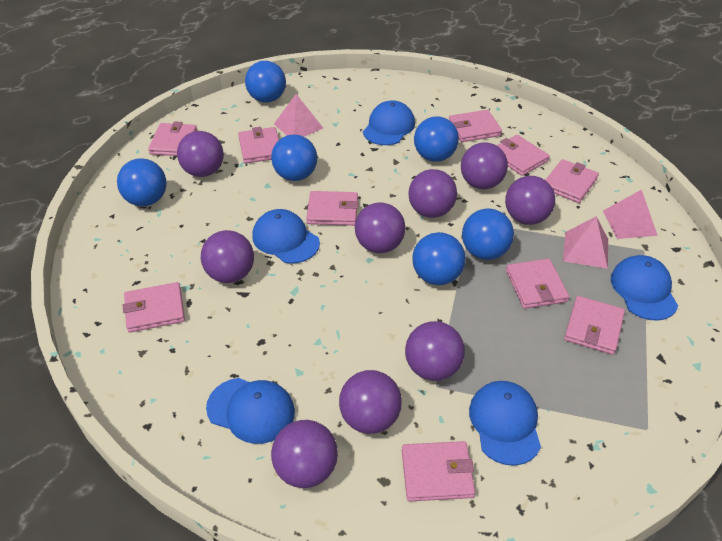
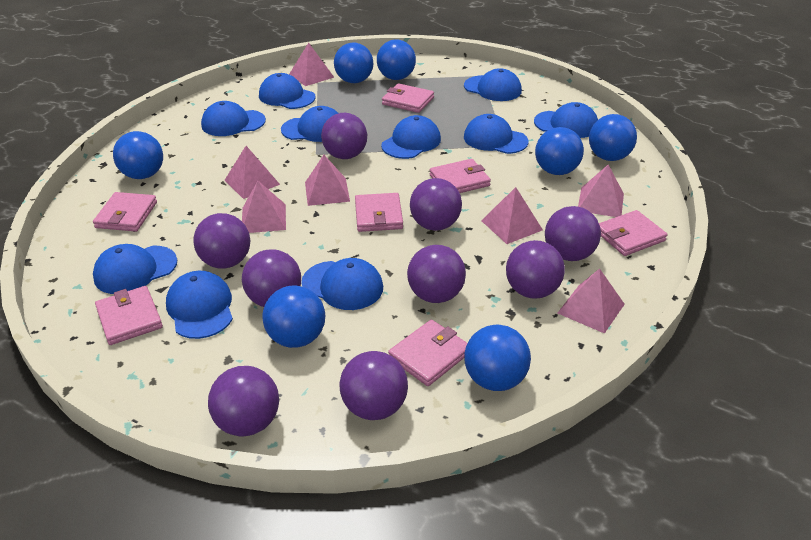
blue ball: 6 -> 7
blue cap: 5 -> 10
pink pyramid: 3 -> 7
pink wallet: 10 -> 7

